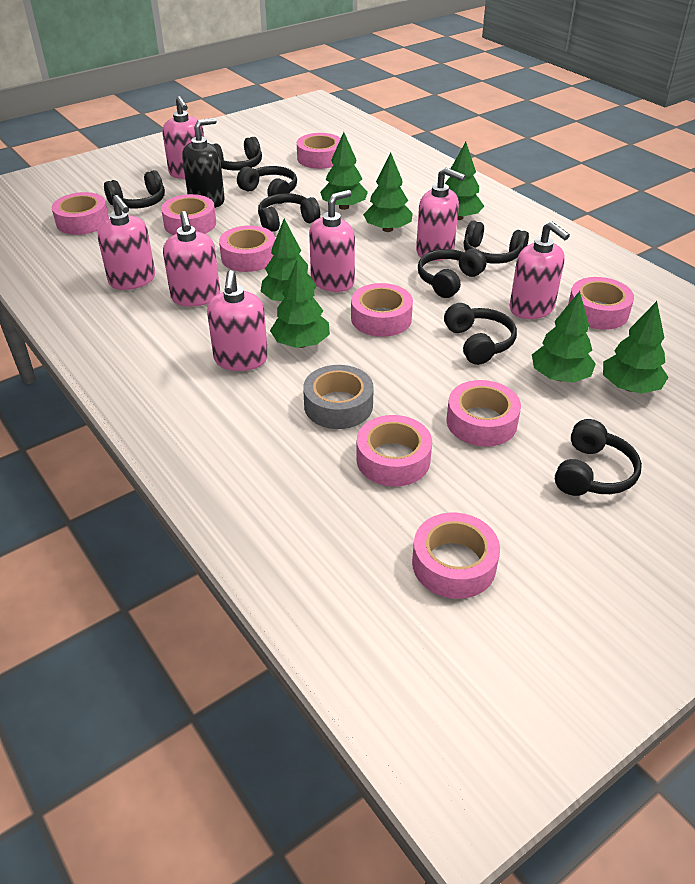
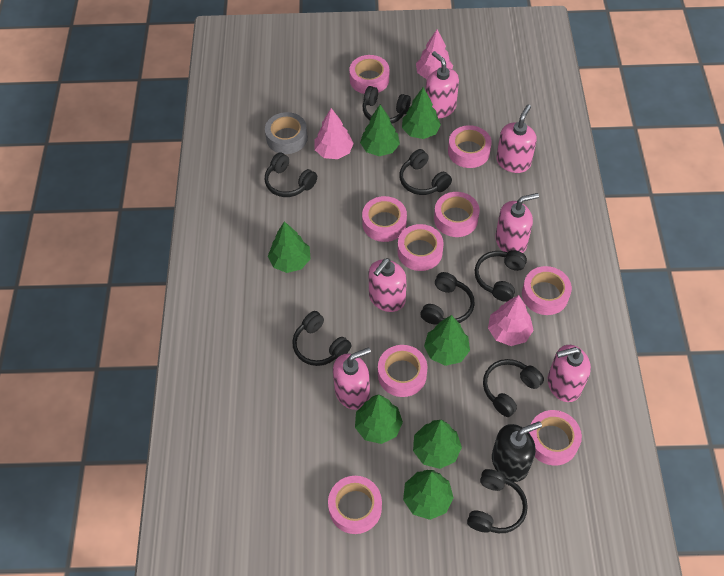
pink soap dispenser: 7 -> 6
pink tree: 0 -> 3

